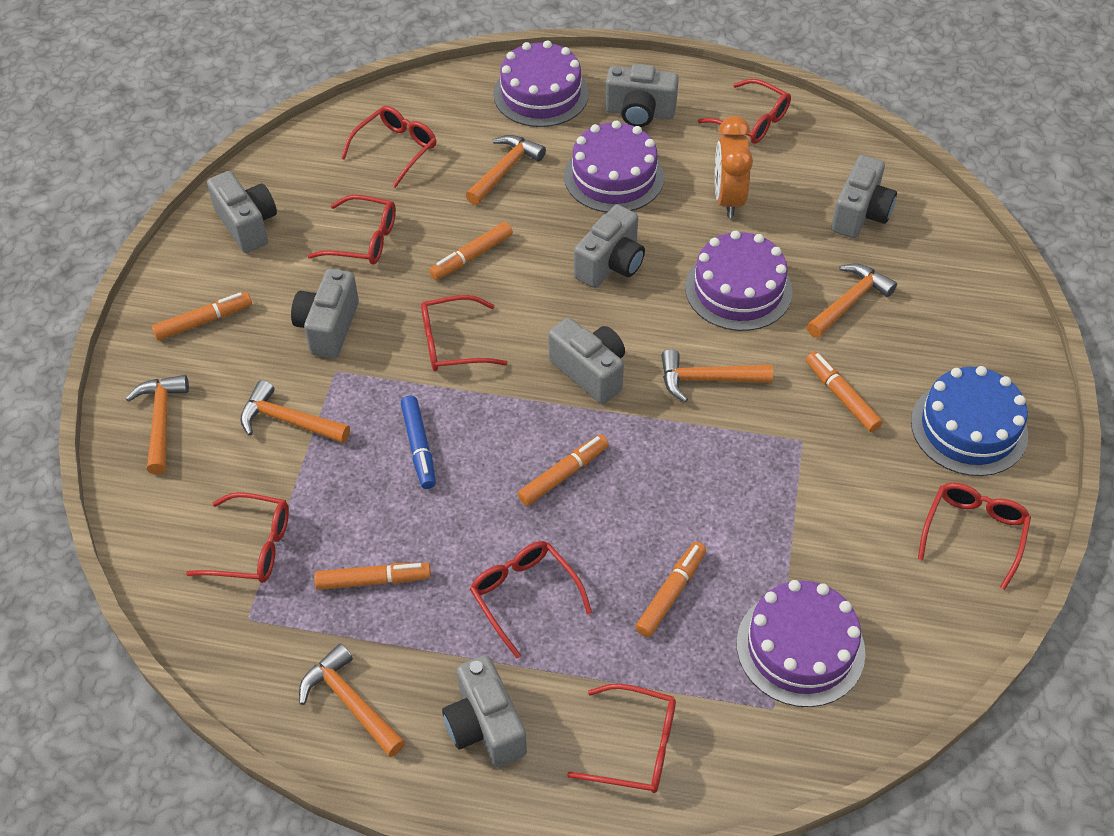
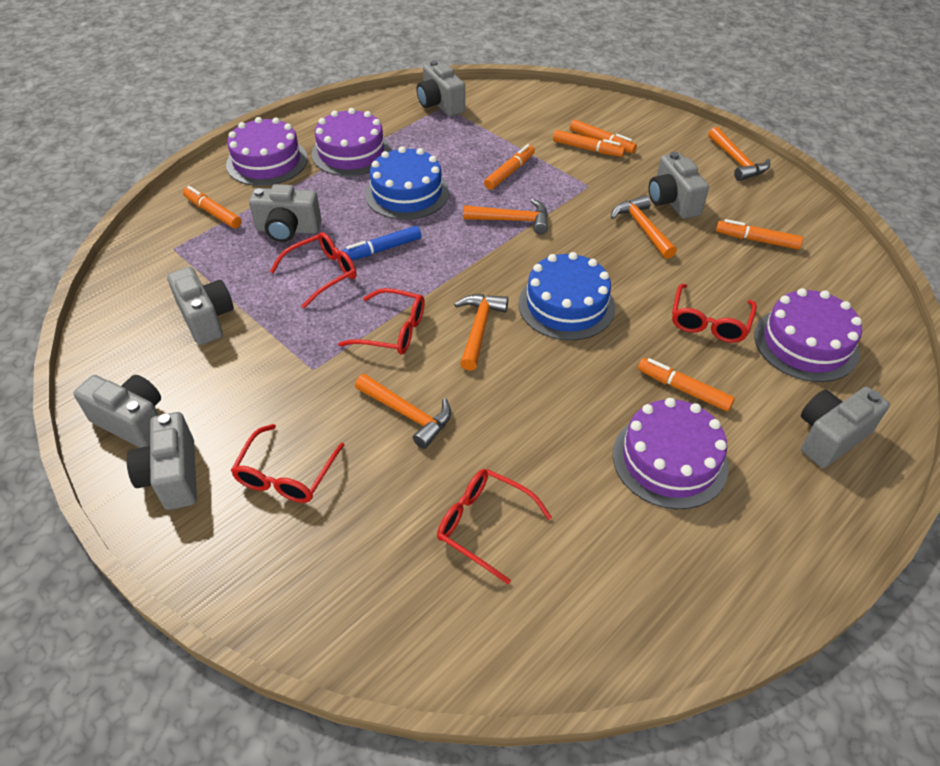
blue cake: 1 -> 2
orange clock: 1 -> 0
orange hammer: 6 -> 5
red glasses: 8 -> 5

